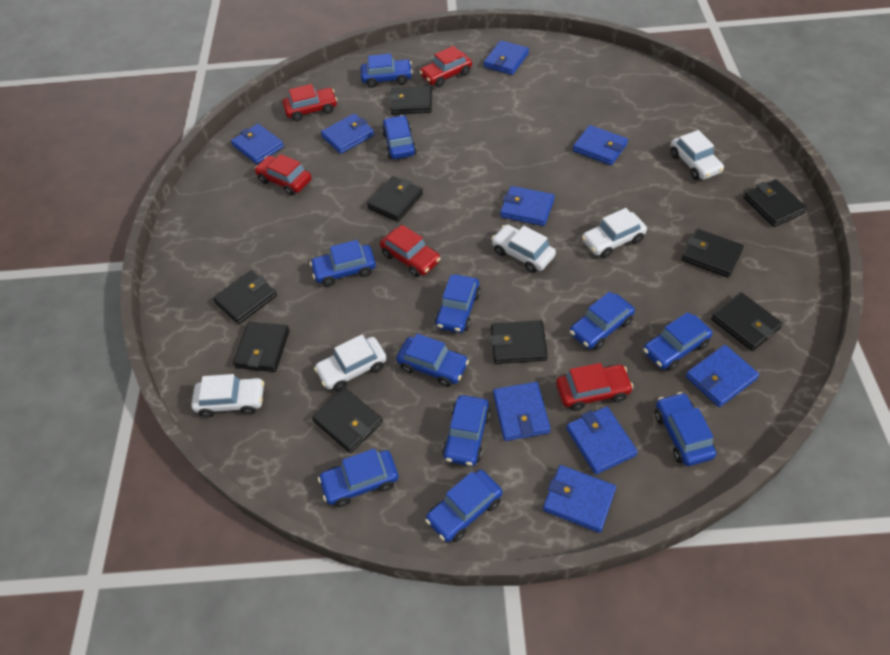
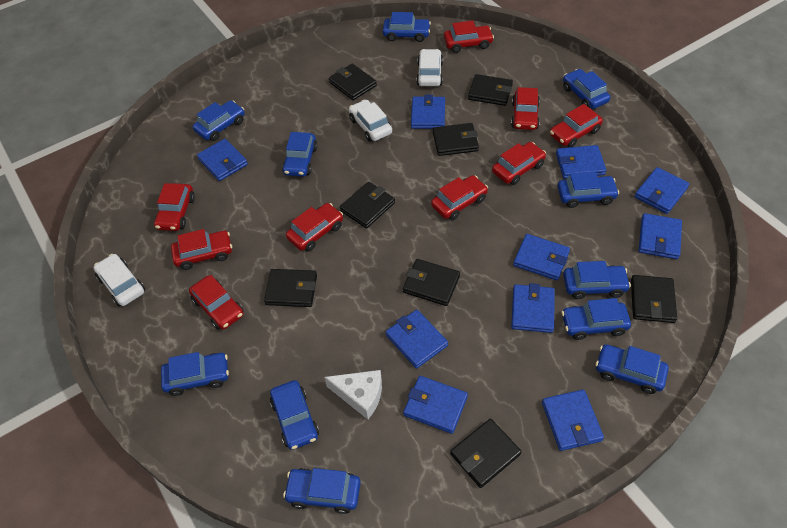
black wallet: 9 -> 8
blue wallet: 9 -> 10
red car: 5 -> 9
white car: 5 -> 3
white cheese: 0 -> 1

